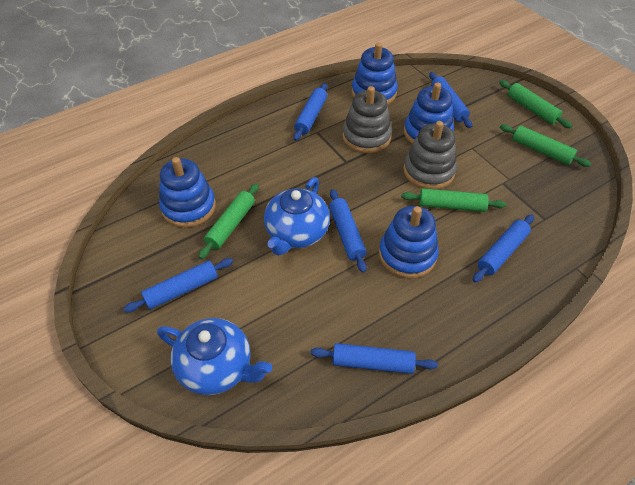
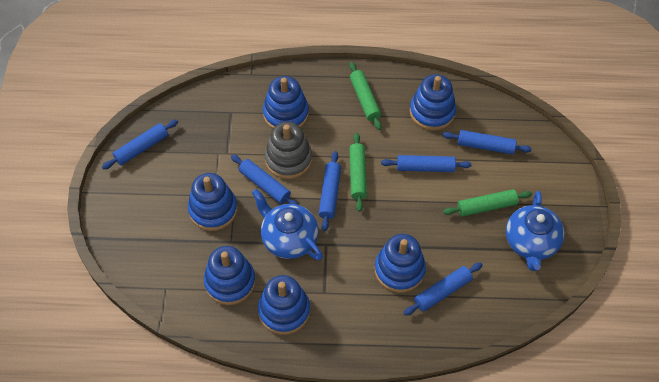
blue stacking toy: 4 -> 6
green rolling pin: 4 -> 3
grey stacking toy: 2 -> 1

